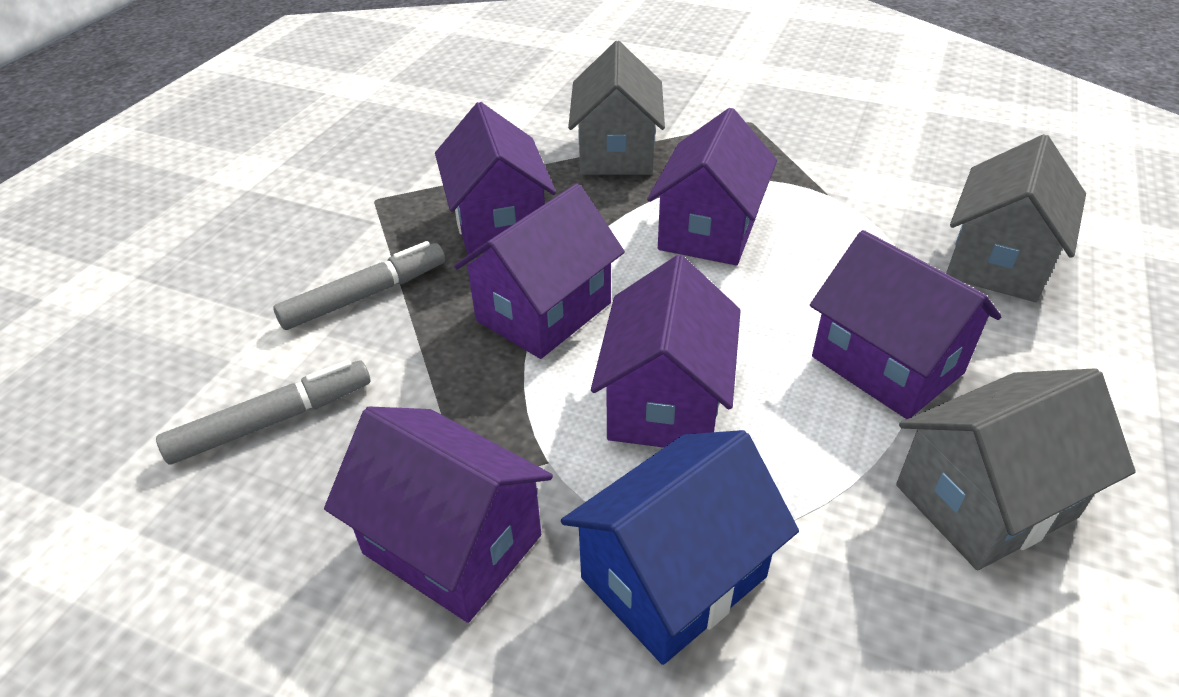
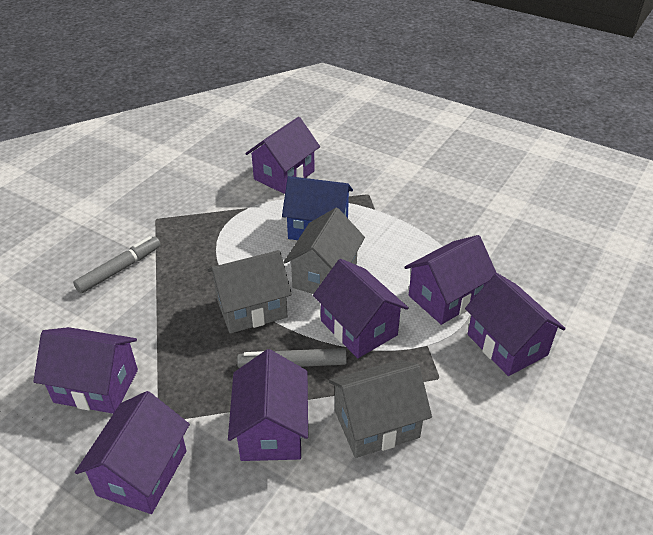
purple house: 6 -> 7

